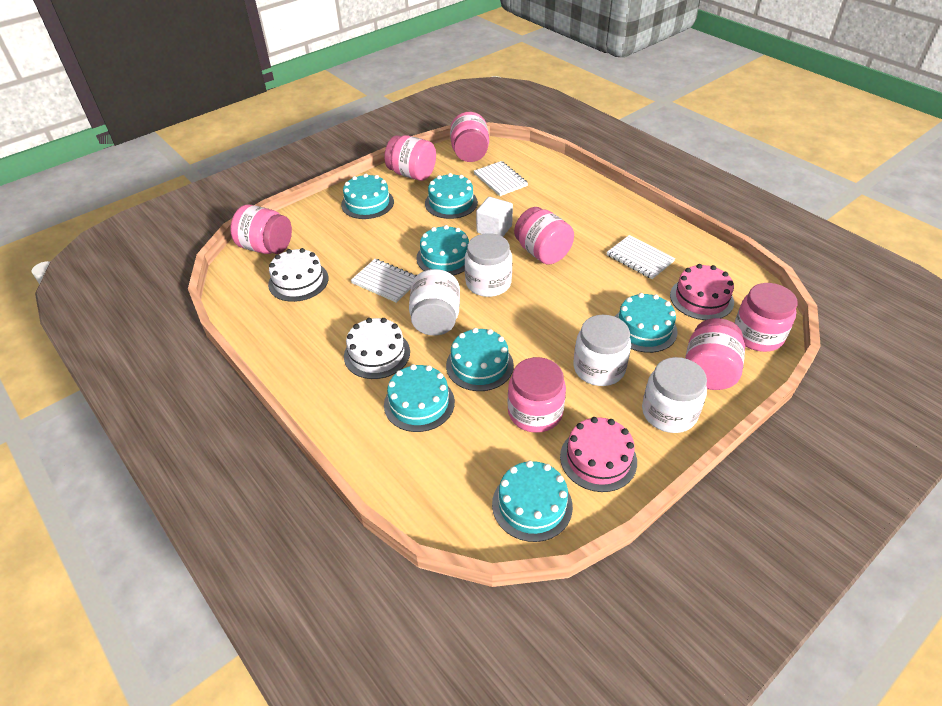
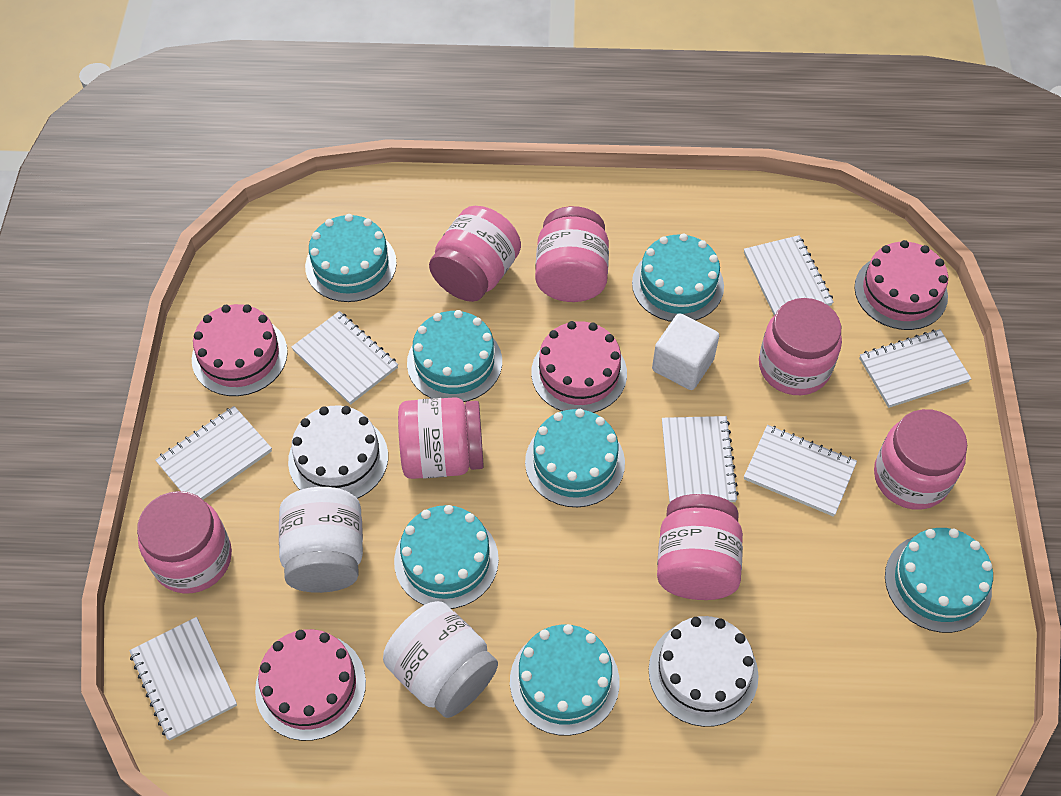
pink cake: 2 -> 4
white jar: 4 -> 2
white notebook: 3 -> 7

